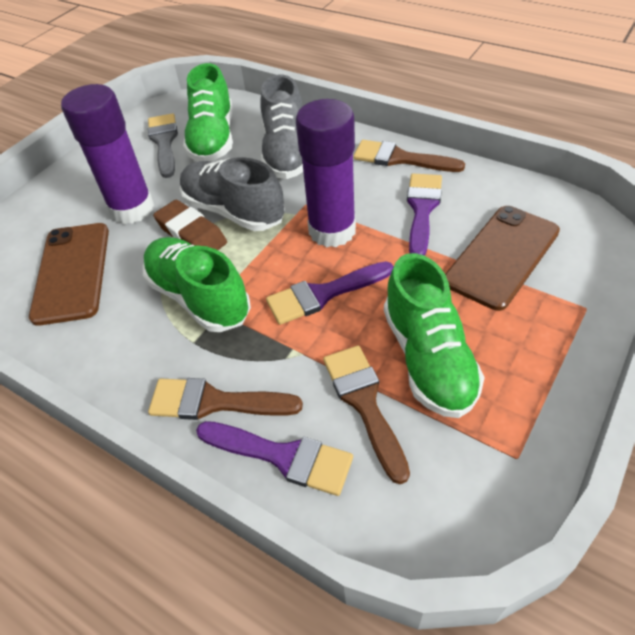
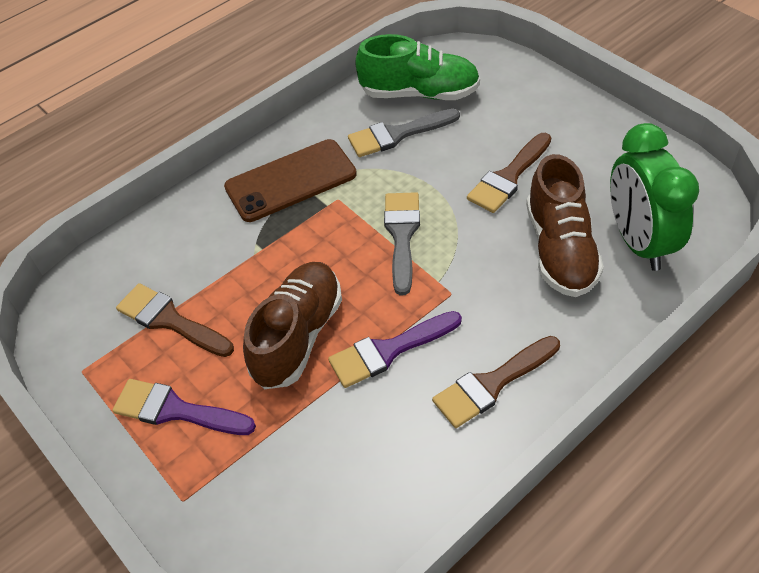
brown eraser: 1 -> 0
brown phone: 2 -> 1
brown shoe: 0 -> 2
green clock: 0 -> 1
green shoe: 3 -> 1
grey brush: 1 -> 2
grey shoe: 2 -> 0
purple brush: 3 -> 2
purple glue stick: 2 -> 0

